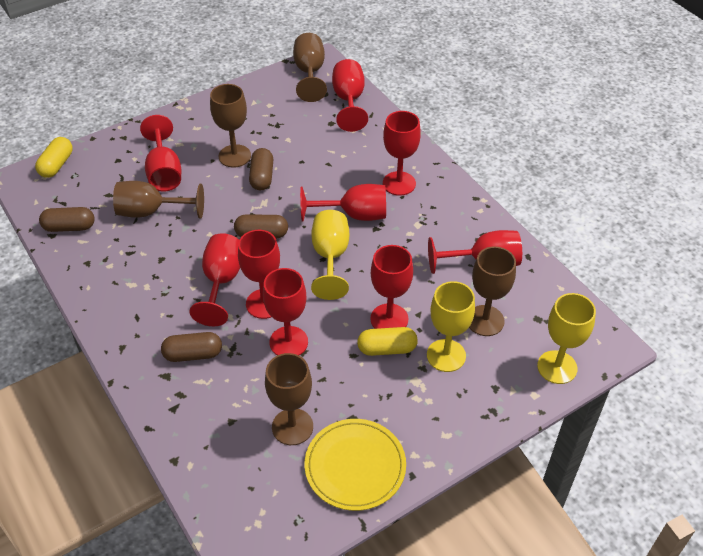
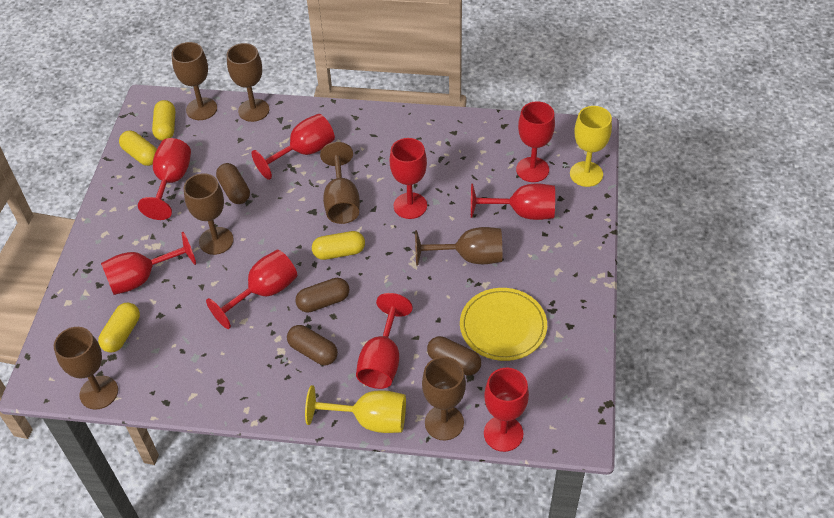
brown goblet: 5 -> 7
yellow capsule: 2 -> 4
yellow goblet: 3 -> 2

